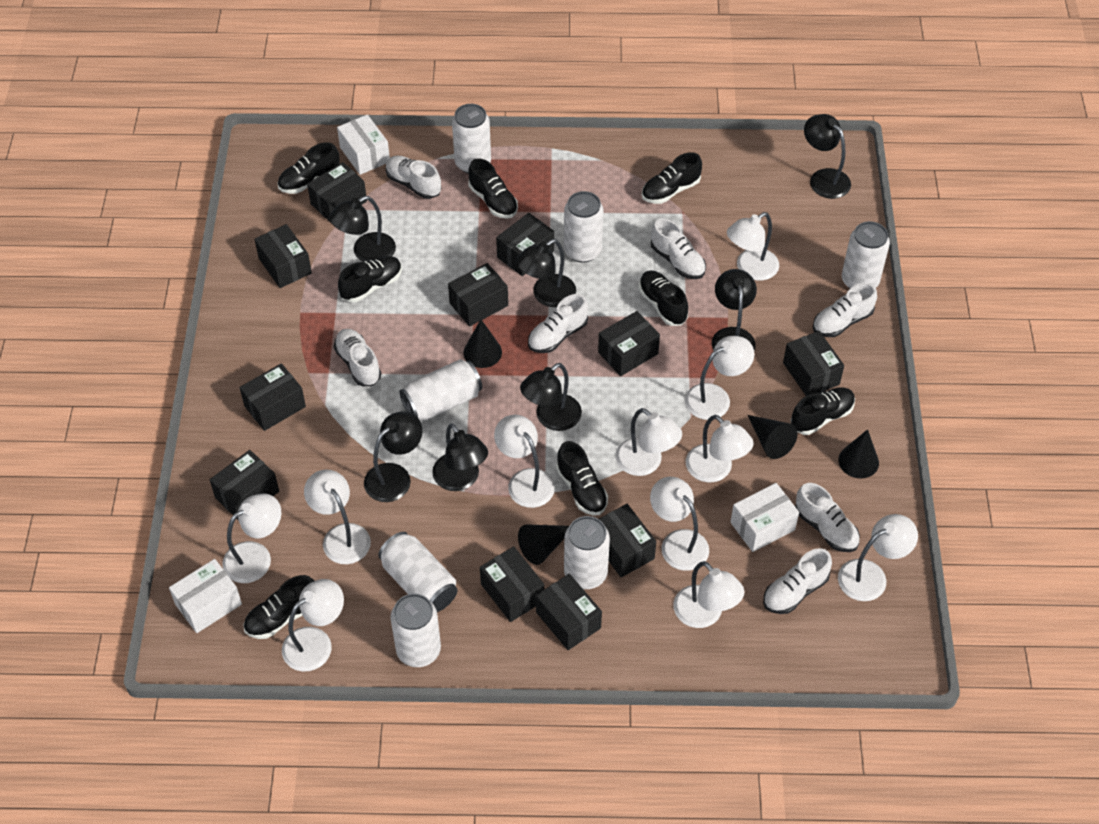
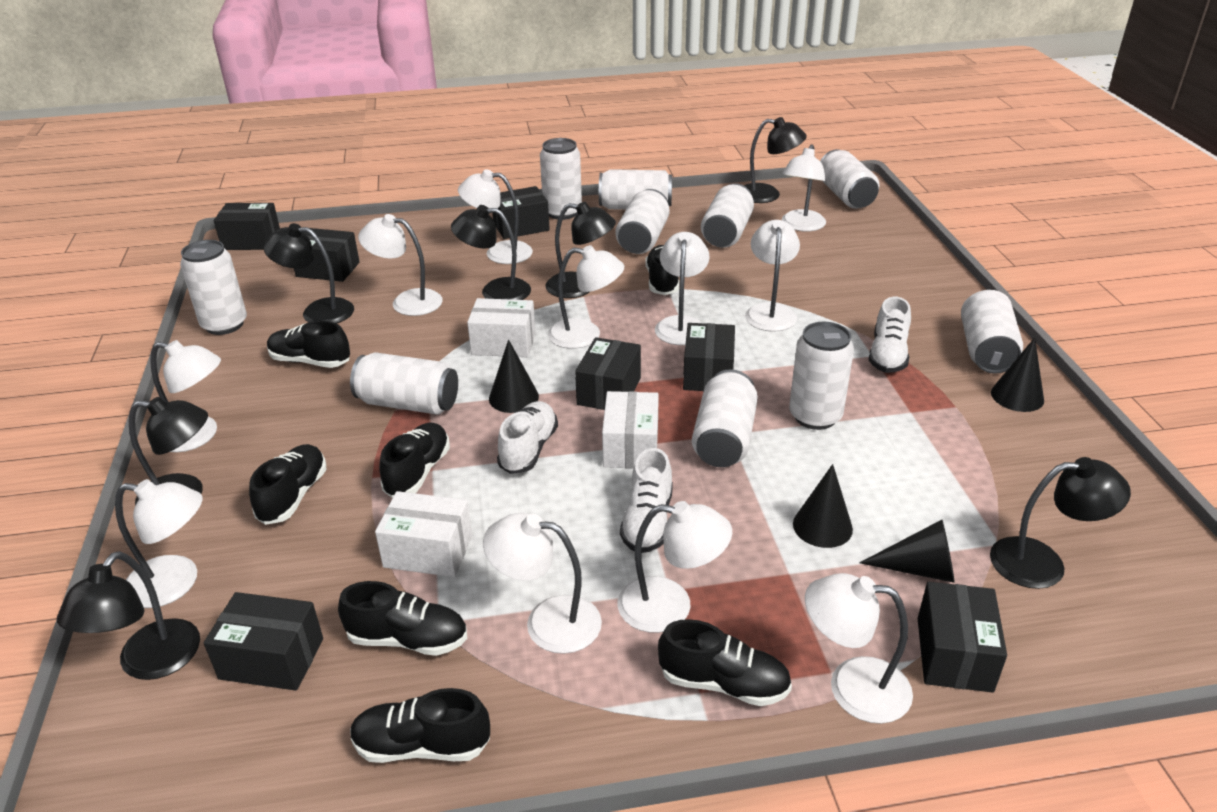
black box: 11 -> 7
black shoe: 8 -> 7
white can: 7 -> 10
white shoe: 7 -> 3

